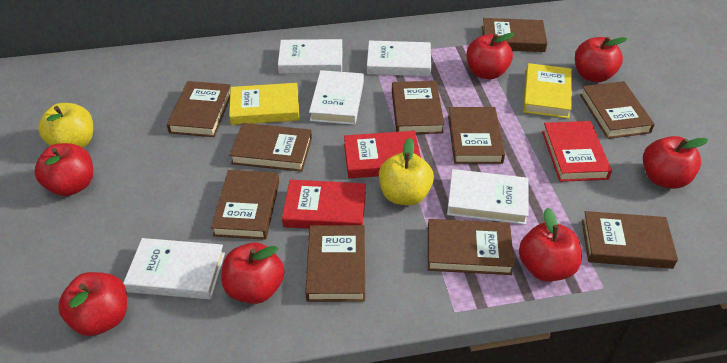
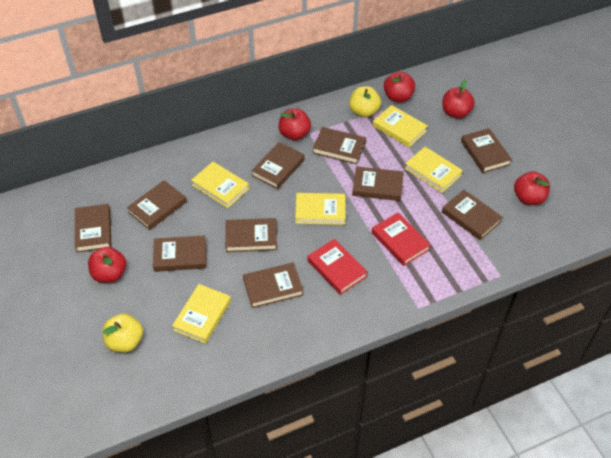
red apple: 7 -> 5
red book: 3 -> 2
white book: 5 -> 0
yellow book: 2 -> 5

